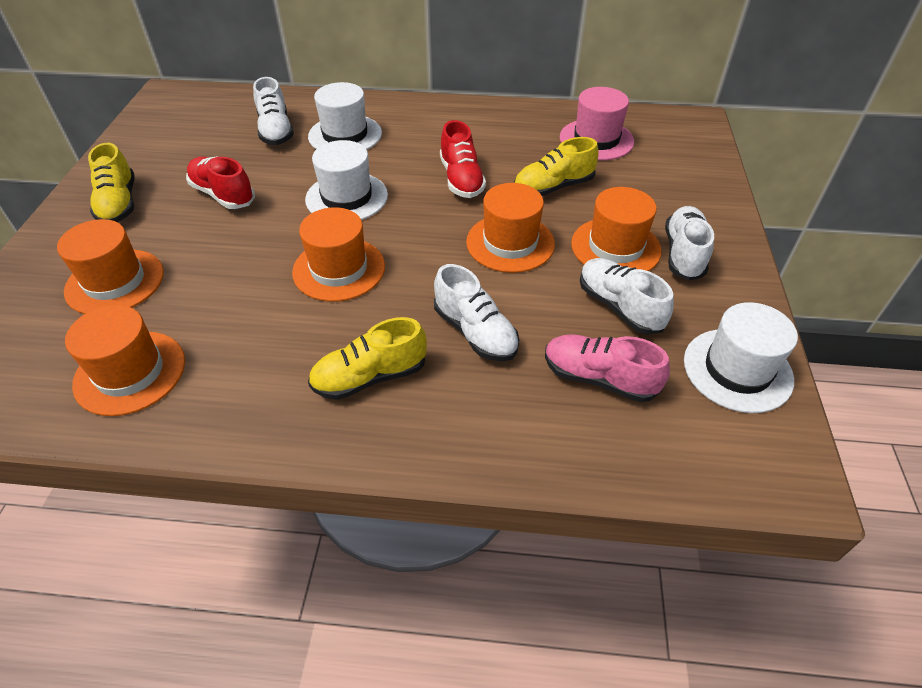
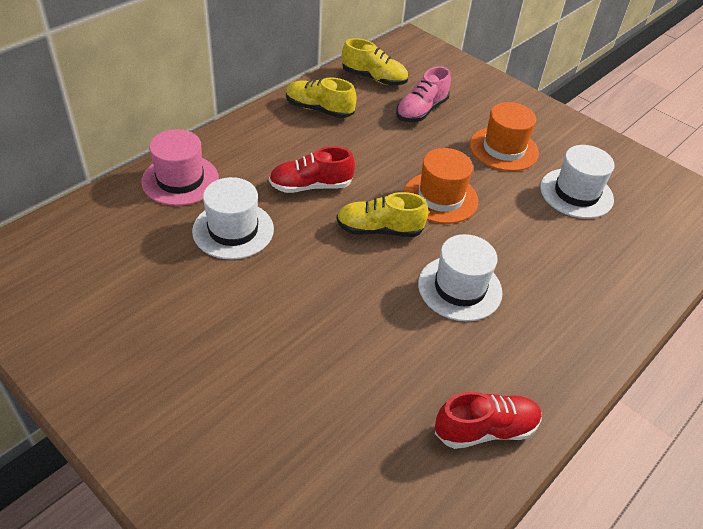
orange hat: 5 -> 2
white shoe: 4 -> 0

